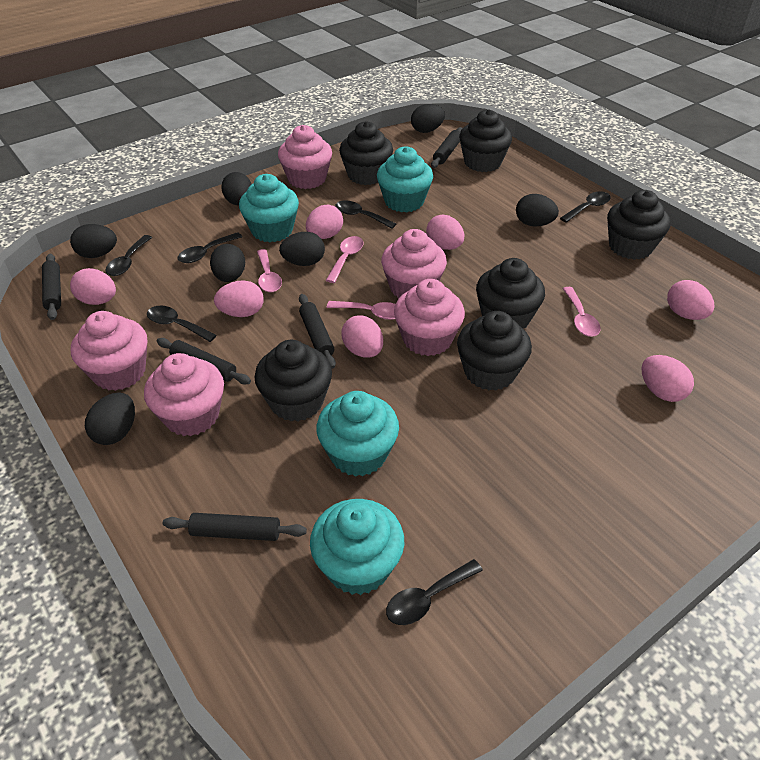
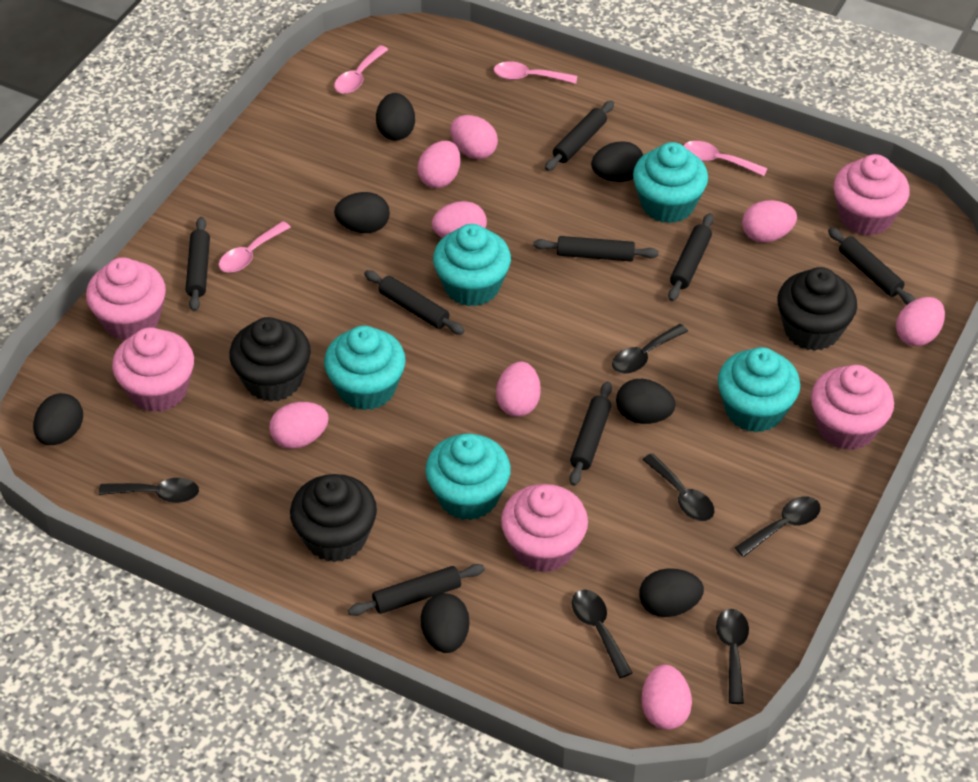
black cupcake: 6 -> 3
black rolling pin: 5 -> 8
pink egg: 7 -> 8
turquoise cupcake: 4 -> 5

